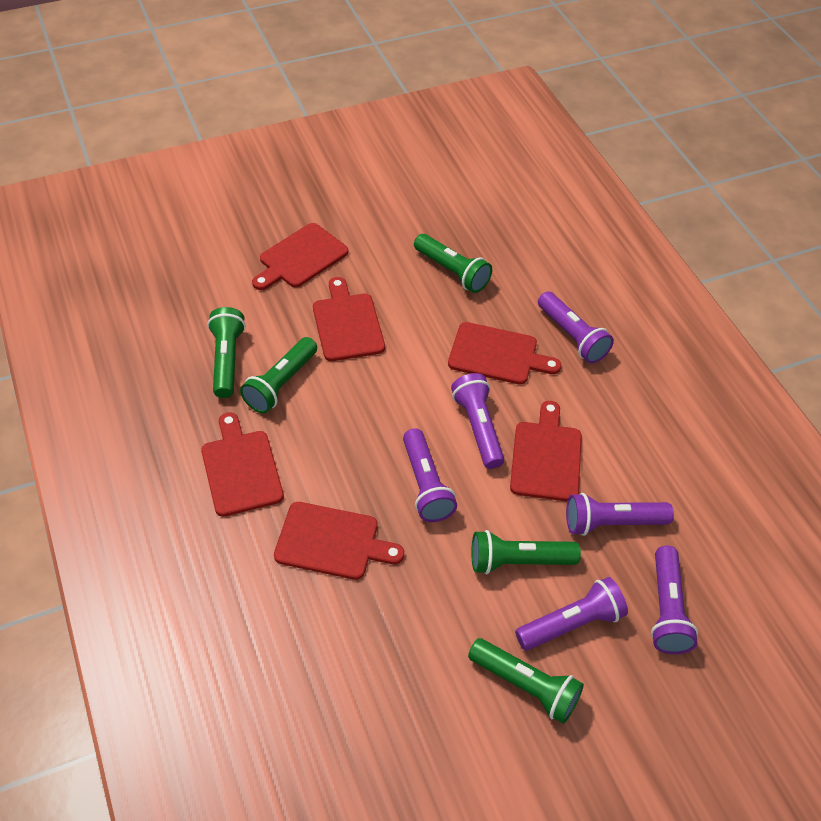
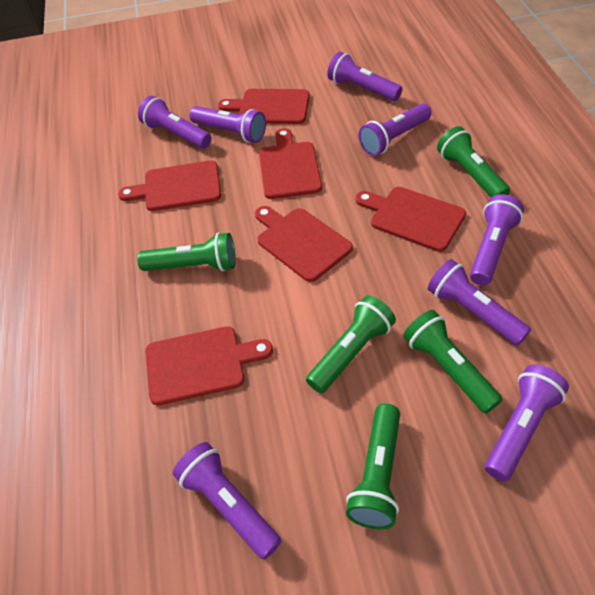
purple flashlight: 6 -> 8

